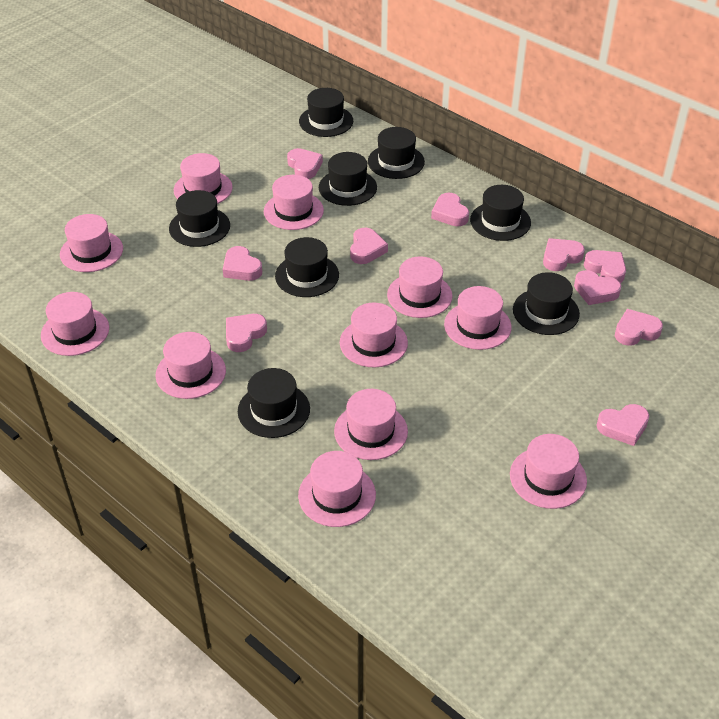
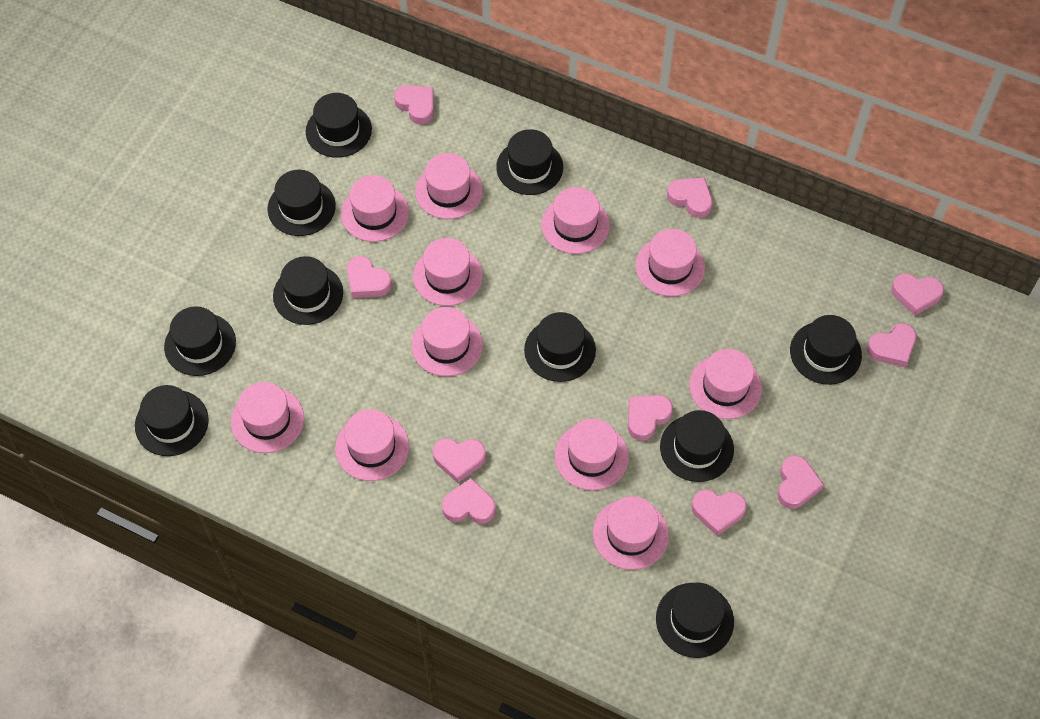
black hat: 8 -> 10

